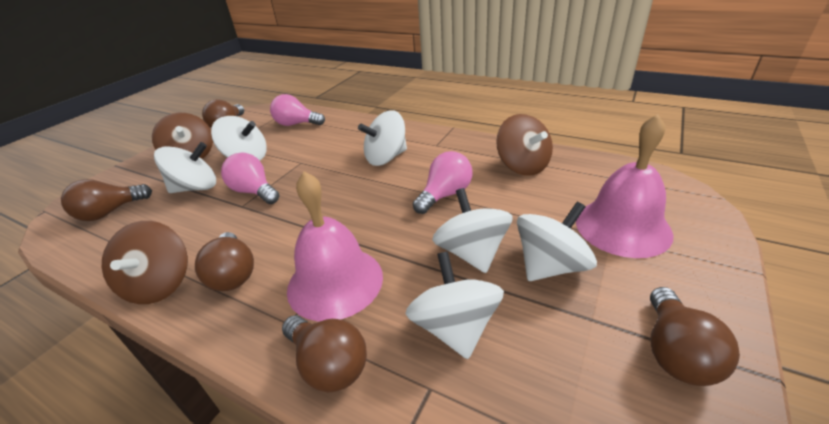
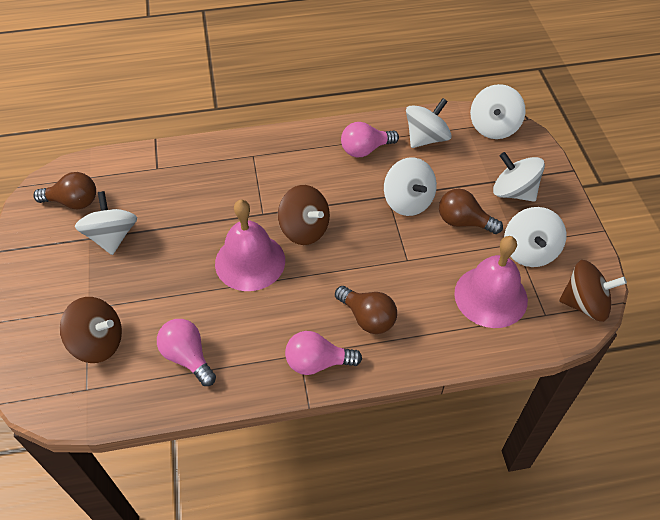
brown light bulb: 5 -> 3

